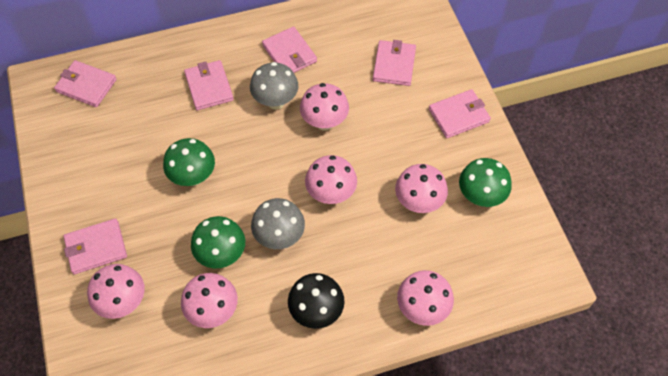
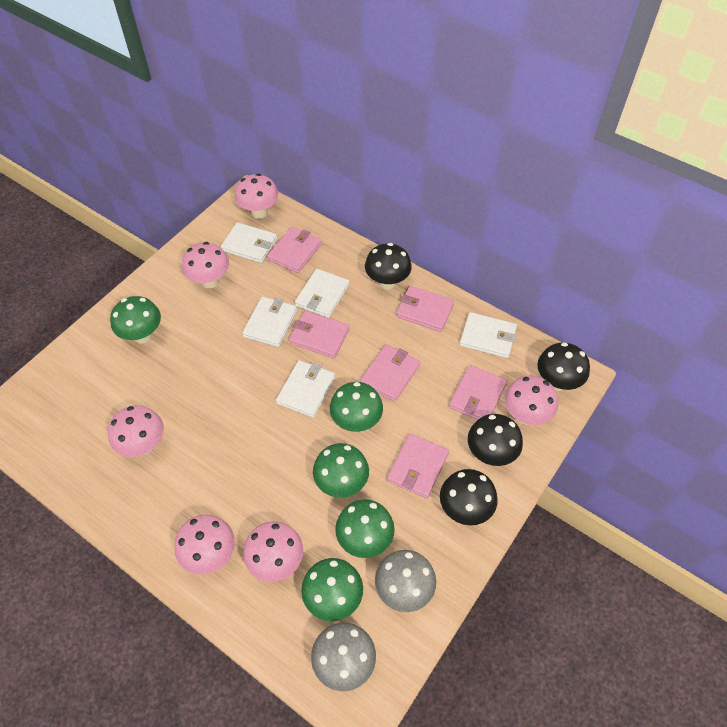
black mushroom: 1 -> 4
green mushroom: 3 -> 5
white wallet: 0 -> 5

